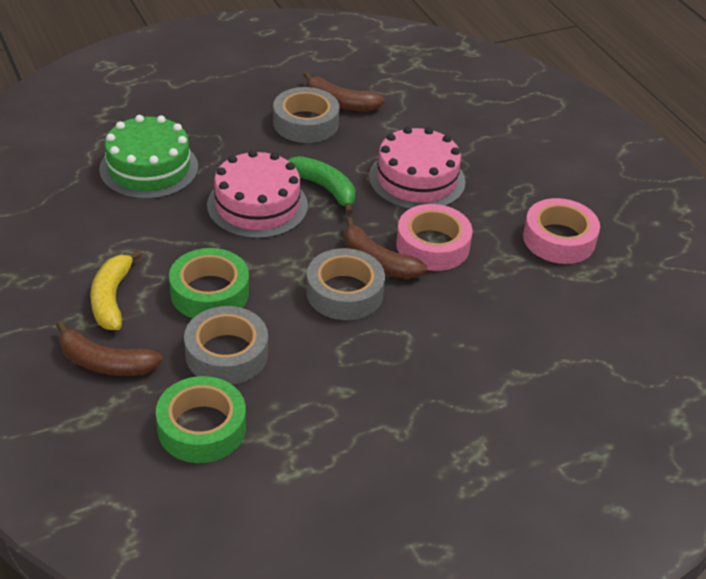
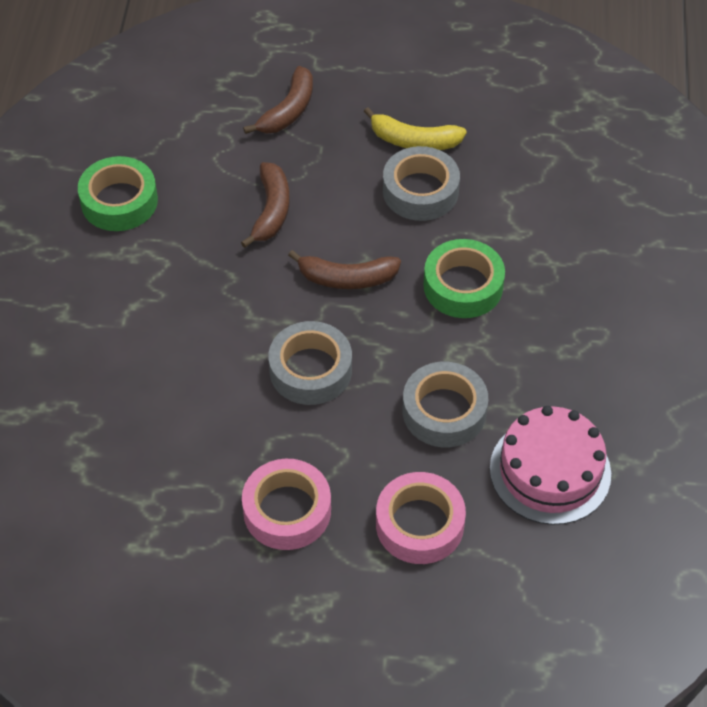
green banana: 1 -> 0
green cake: 1 -> 0
pink cake: 2 -> 1

